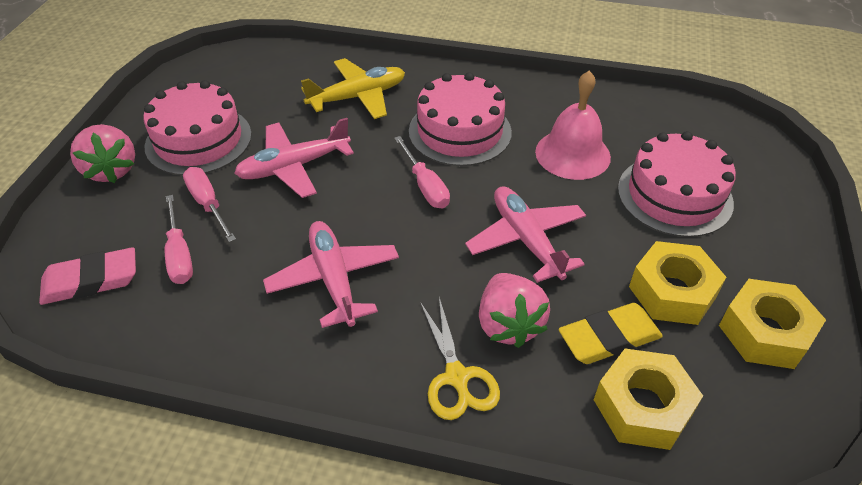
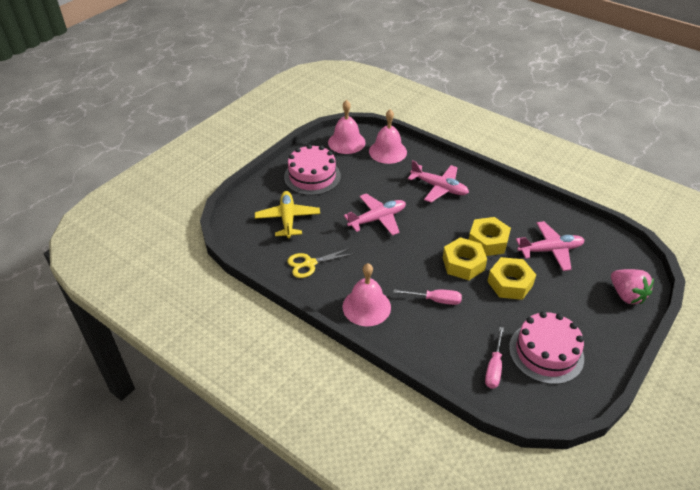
pink bell: 1 -> 3
pink cake: 3 -> 2
pink eraser: 1 -> 0
pink screwdriver: 3 -> 2
pink strawberry: 2 -> 1
yellow eraser: 1 -> 0

